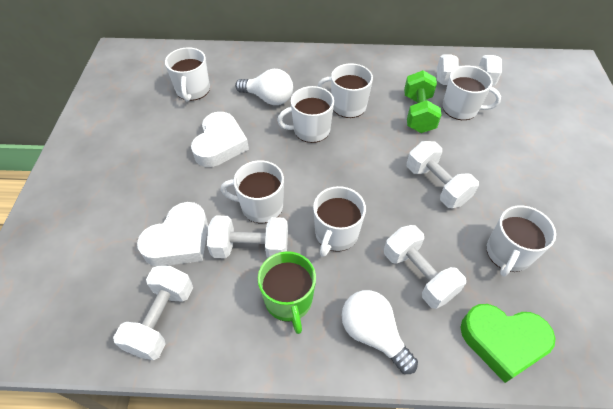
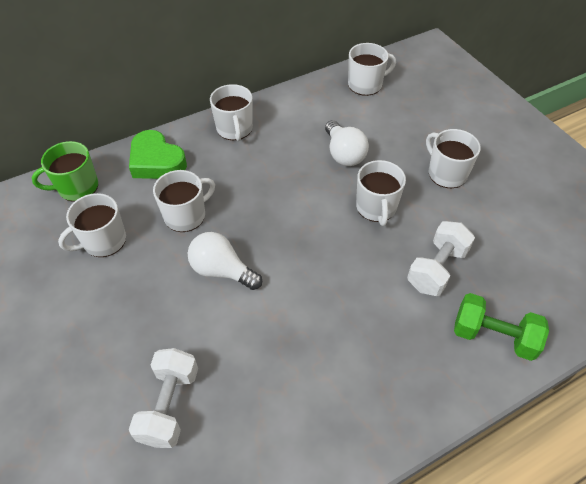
white dumbbell: 5 -> 2
white heart: 2 -> 0
white mug: 7 -> 6

